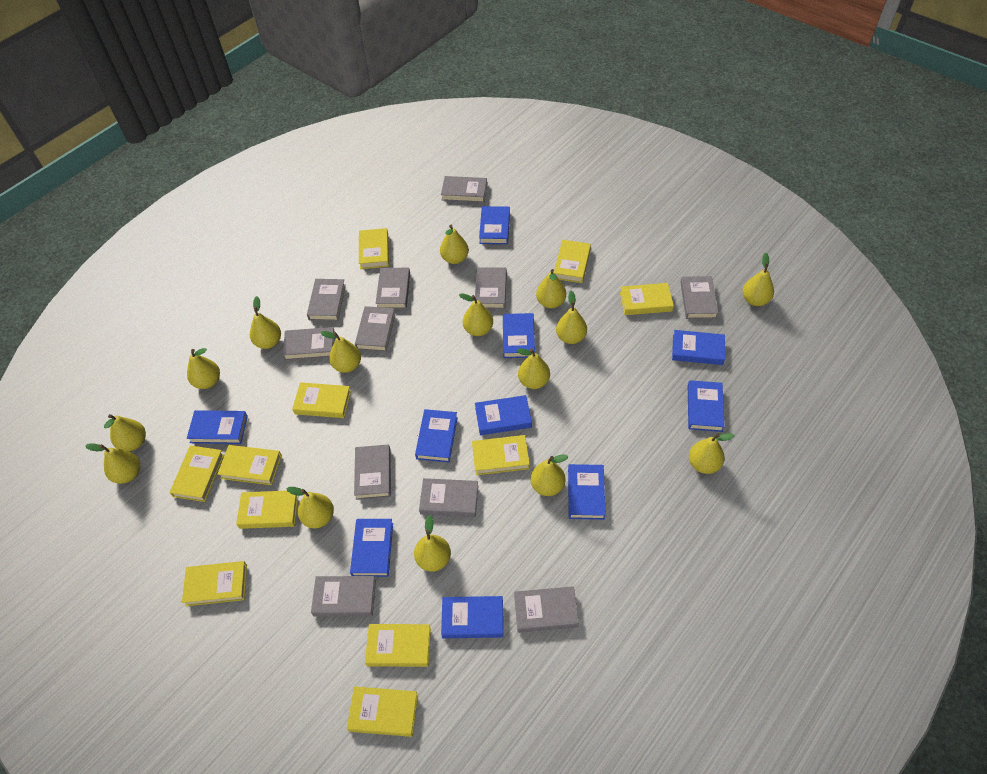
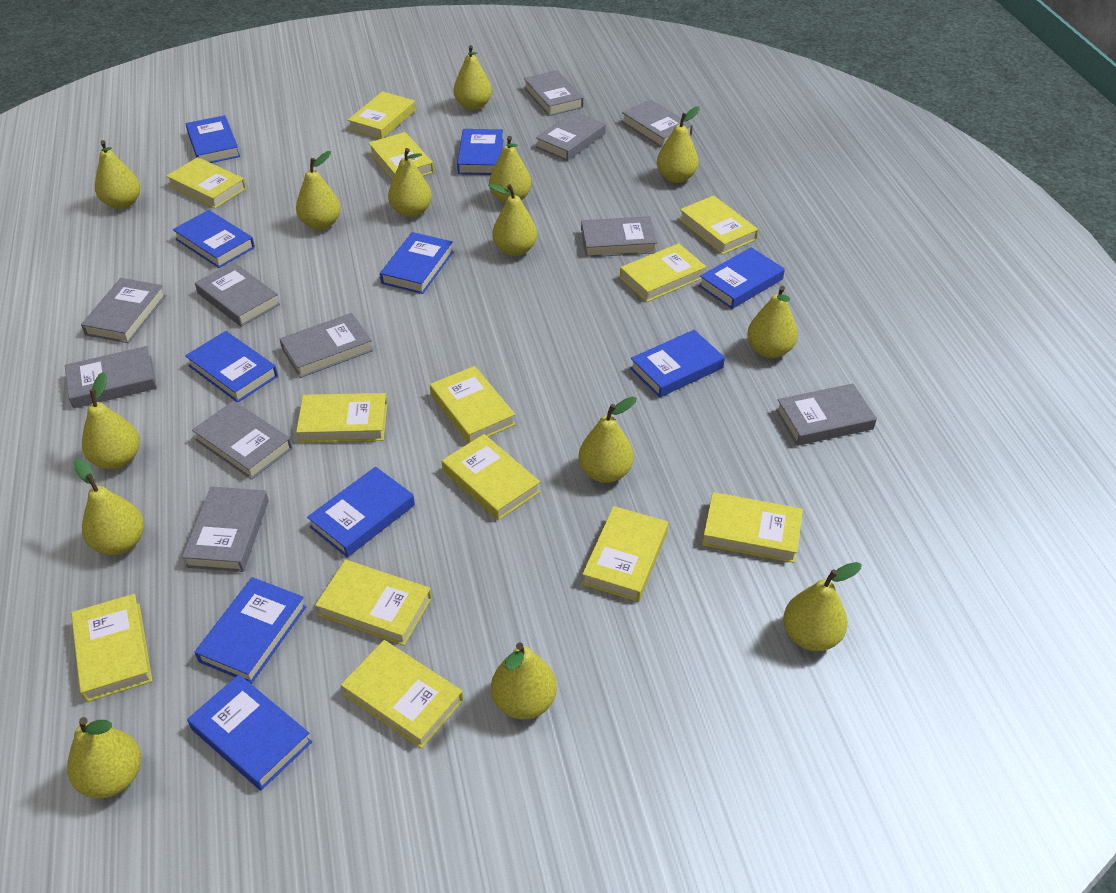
yellow book: 11 -> 13
yellow pear: 15 -> 14

